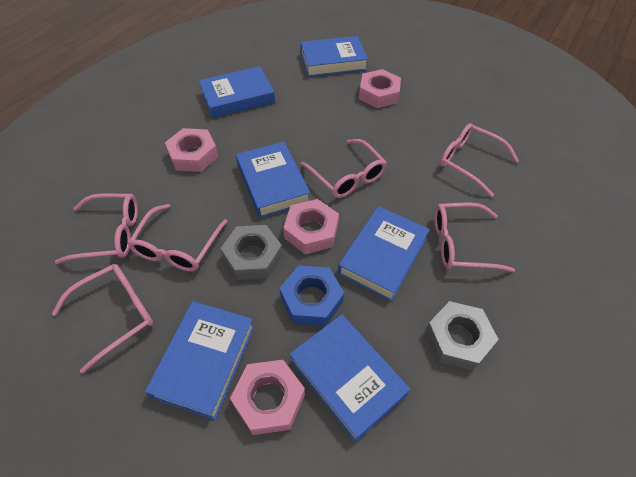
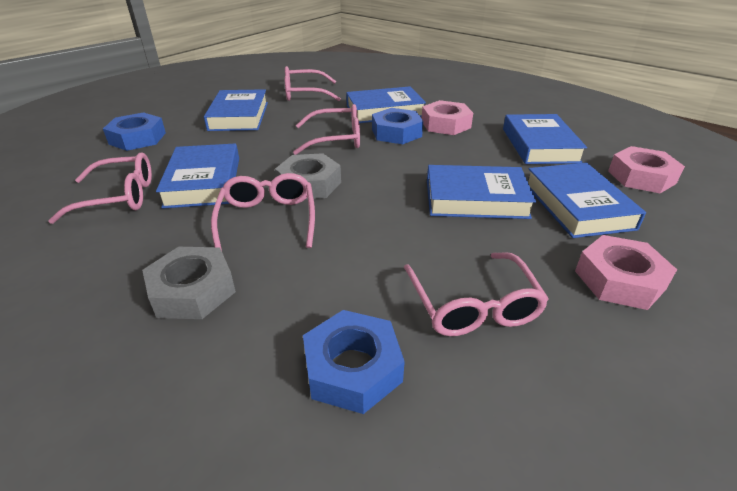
blue nut: 1 -> 3
pink glasses: 6 -> 5
pink nut: 4 -> 3

